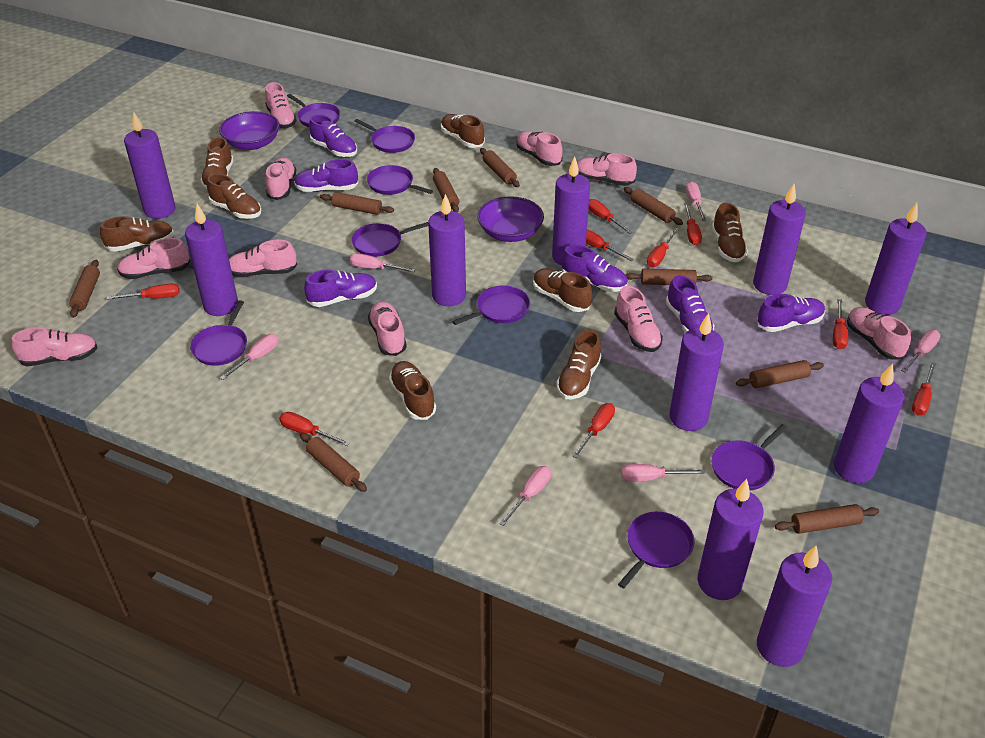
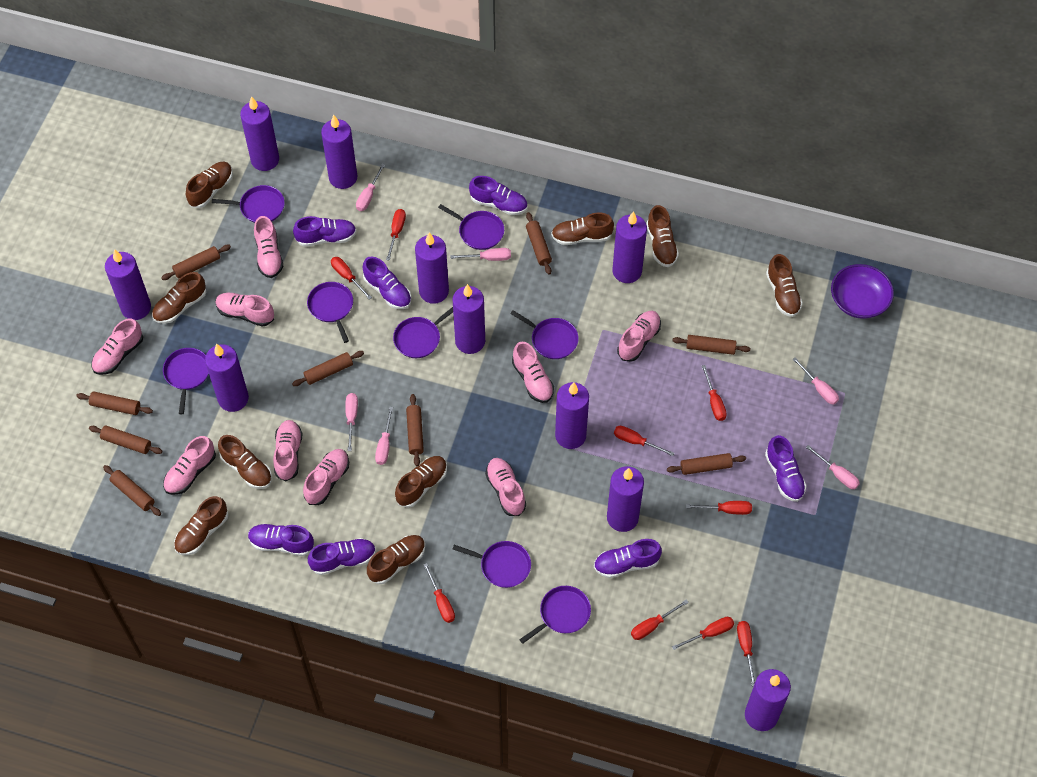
brown shoe: 8 -> 9
pink shoe: 10 -> 9
purple bowl: 2 -> 1
purple shoe: 6 -> 7

